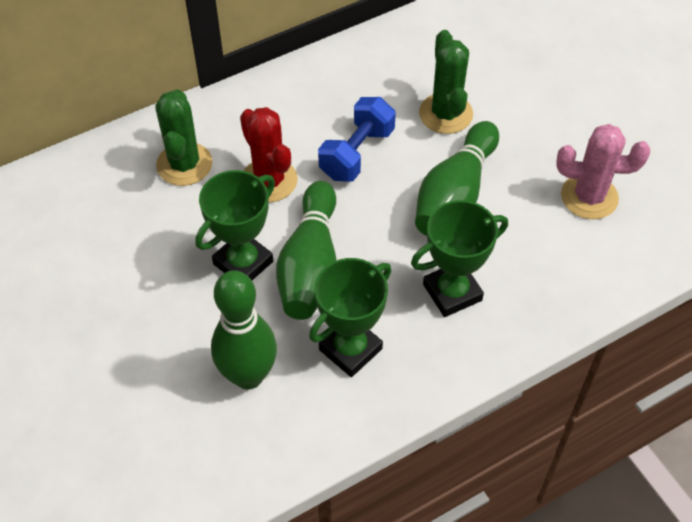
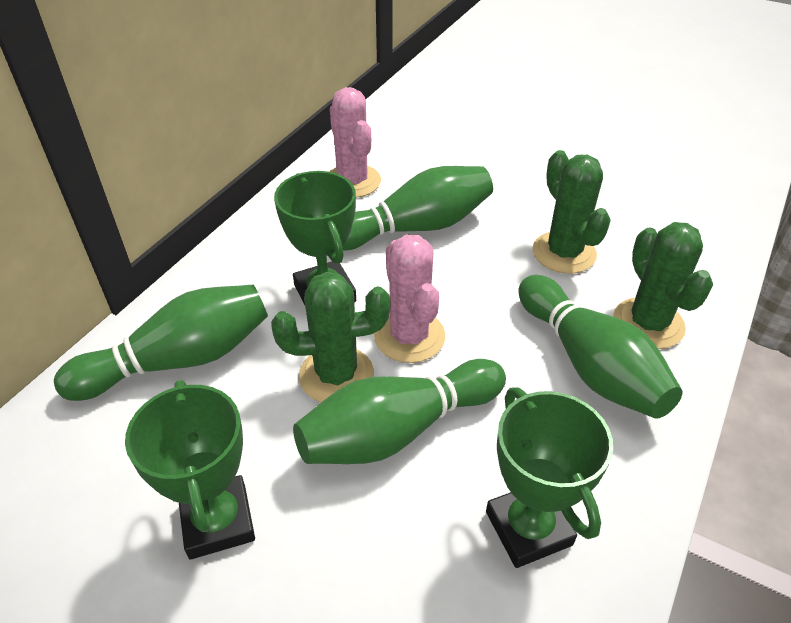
blue dumbbell: 1 -> 0
green bowling pin: 3 -> 4
green cactus: 2 -> 3
pink cactus: 1 -> 2
red cactus: 1 -> 0

